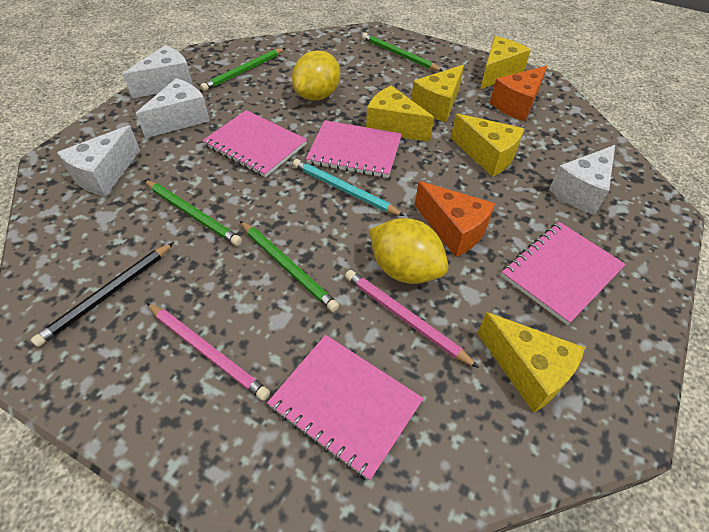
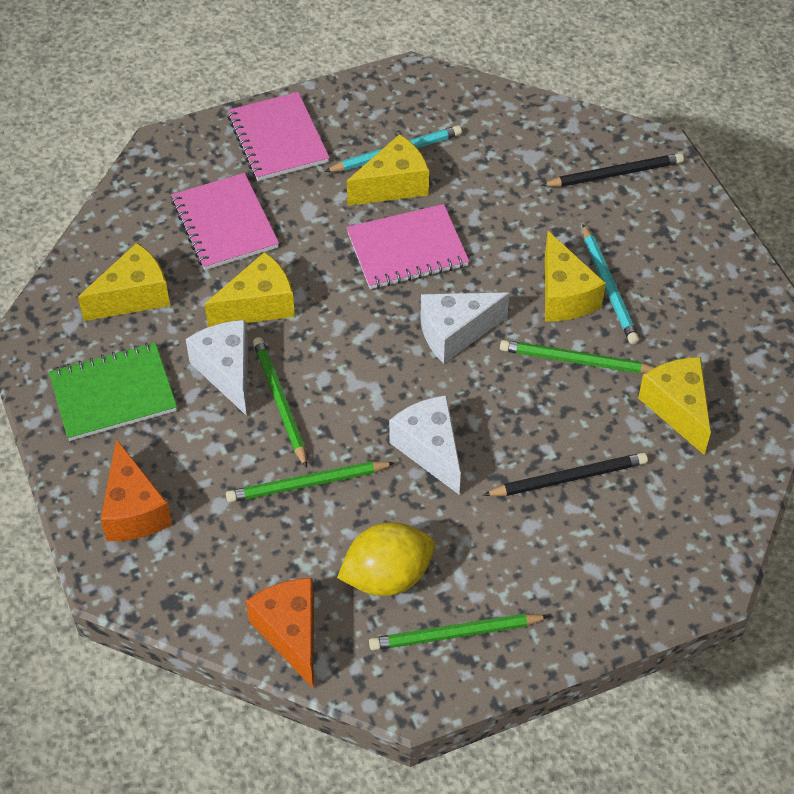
black pencil: 1 -> 2
green notebook: 0 -> 1
pink notebook: 4 -> 3
pink pencil: 2 -> 0
turquoise pencil: 1 -> 2
white cheese: 4 -> 3
yellow lemon: 2 -> 1

